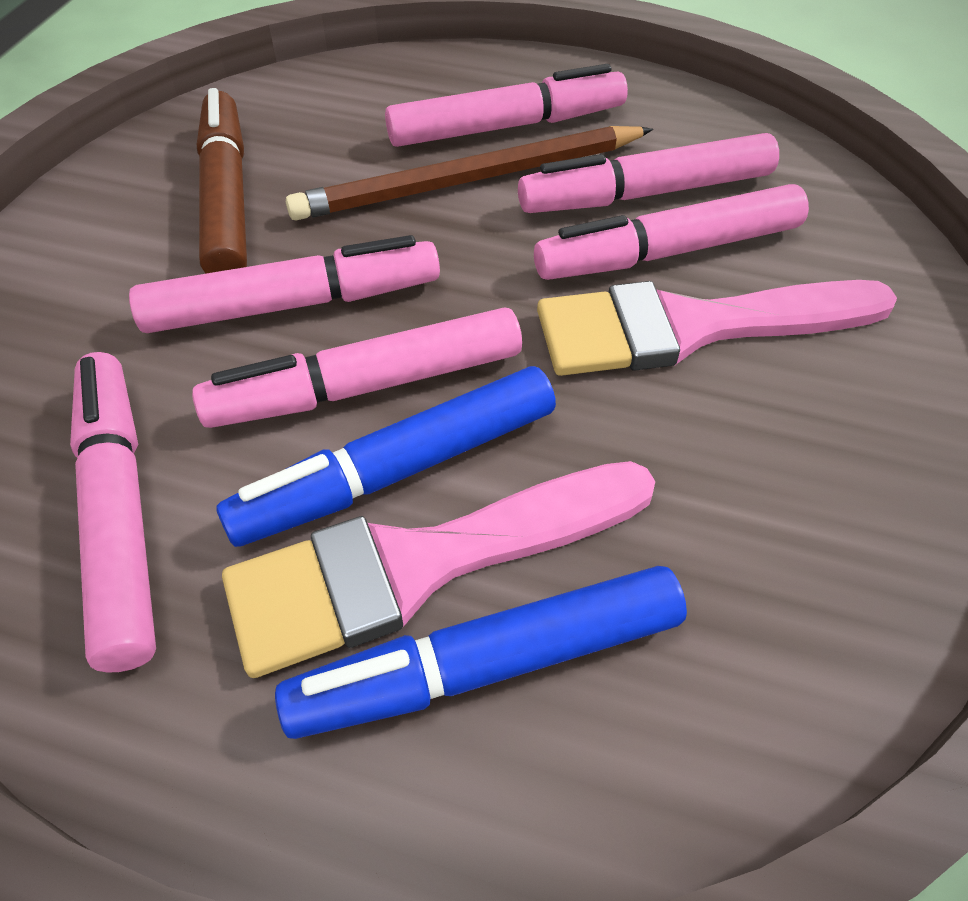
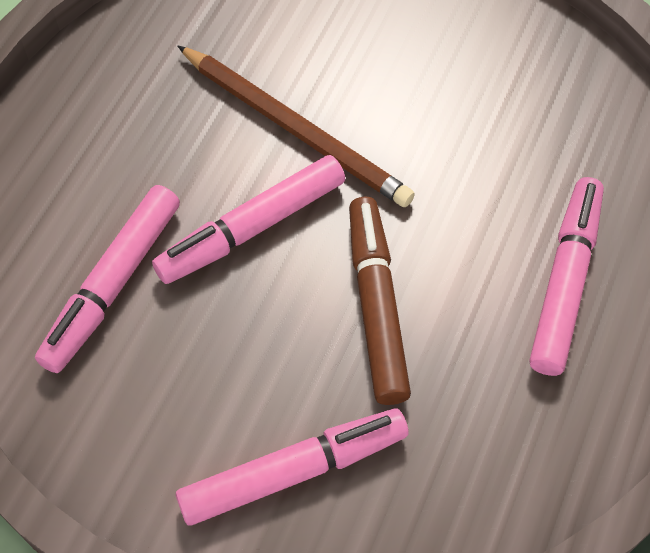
blue marker: 2 -> 0
pink brush: 2 -> 0
pink marker: 6 -> 4

